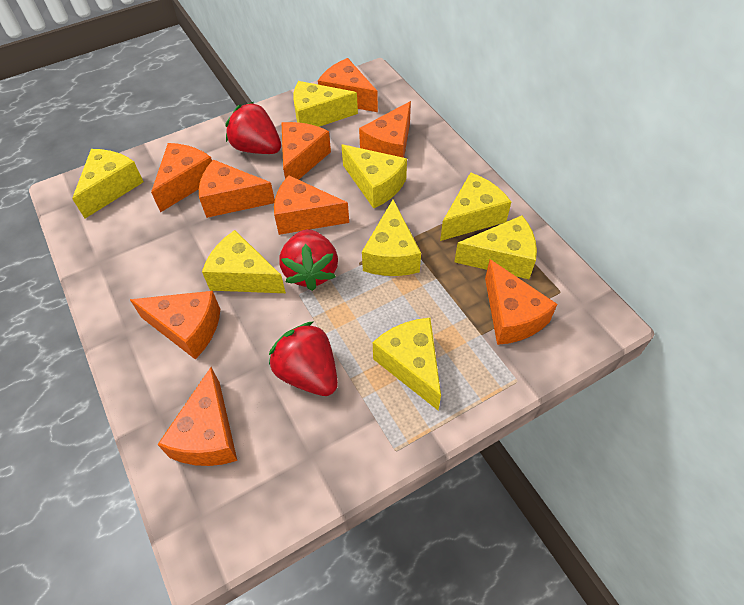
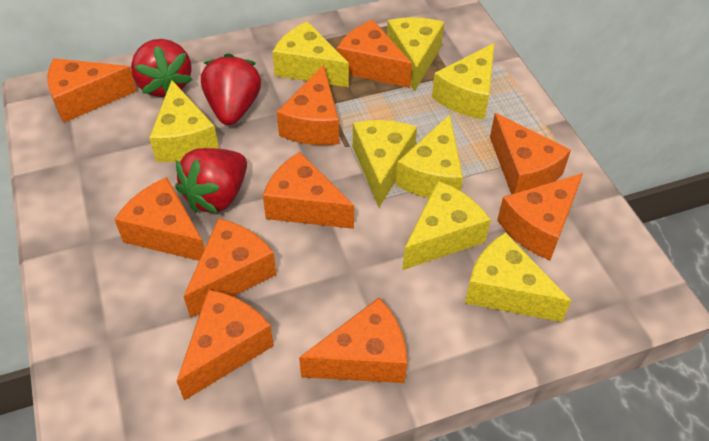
orange cheese: 9 -> 10

